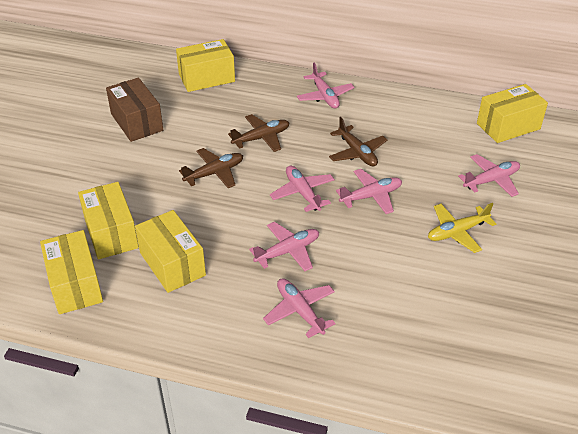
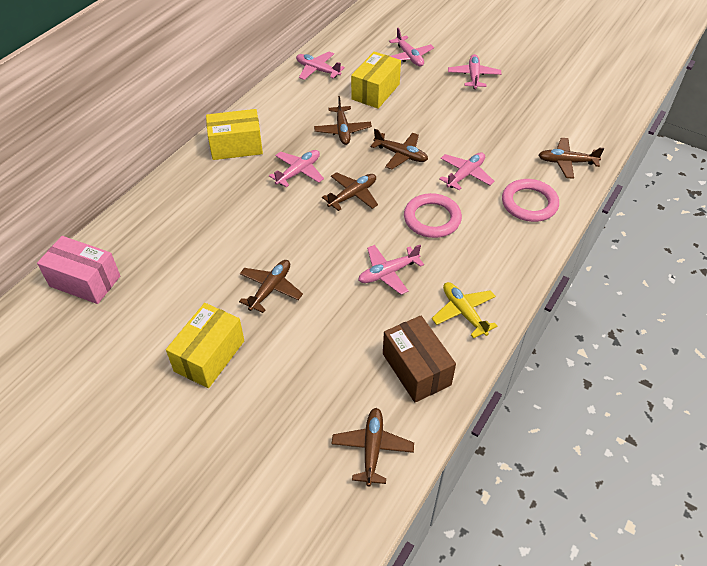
brown plane: 3 -> 6
pink box: 0 -> 1
pink ring: 0 -> 2
yellow box: 5 -> 3

